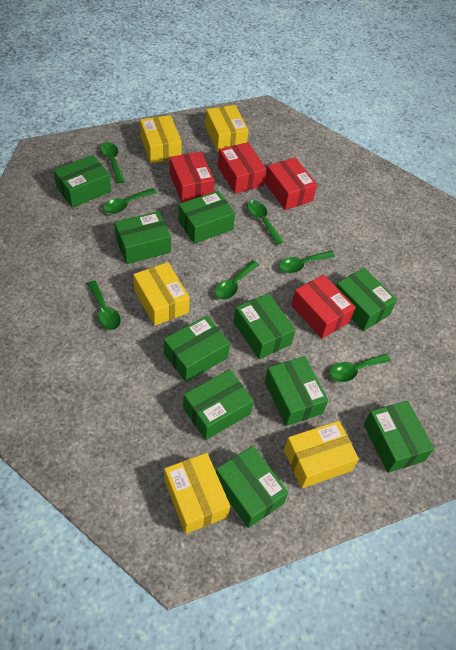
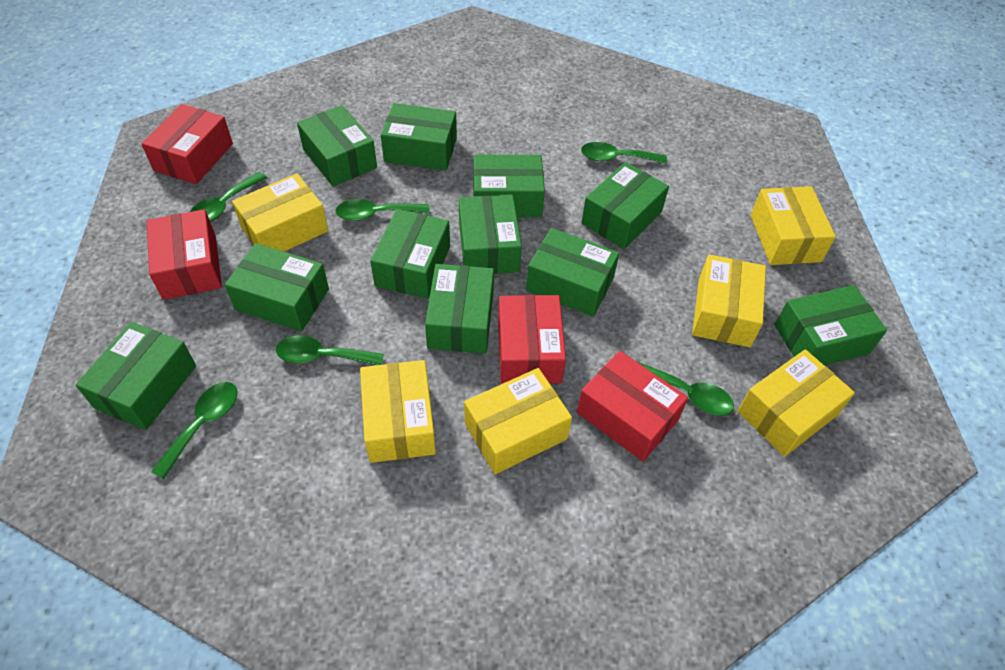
green box: 10 -> 11
green spoon: 7 -> 6
yellow box: 5 -> 6

